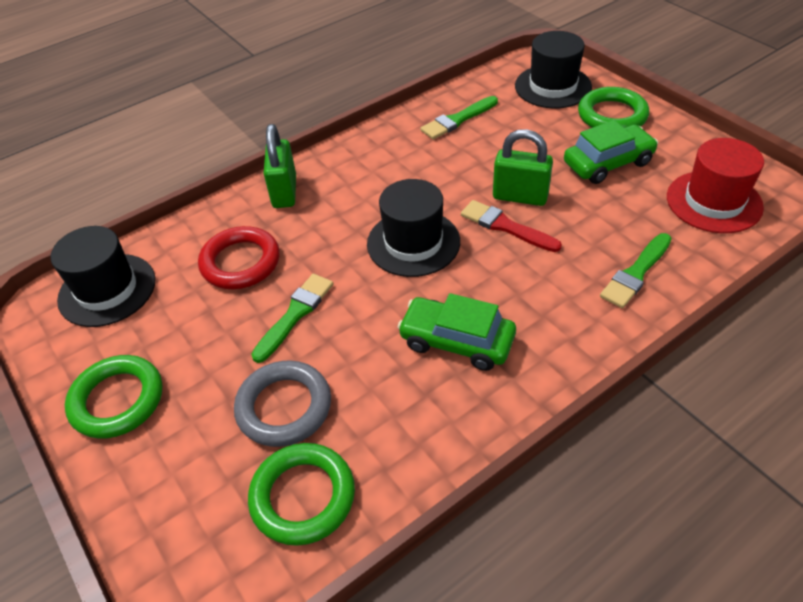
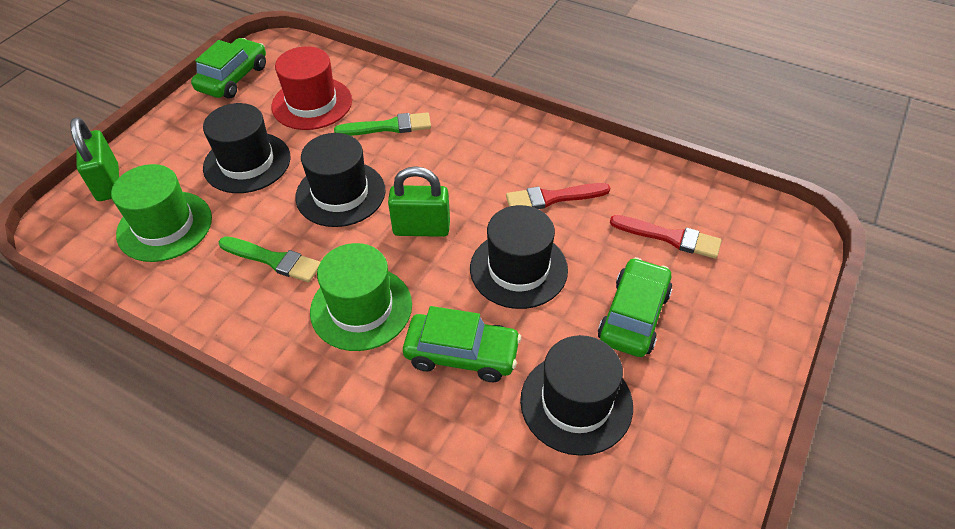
black hat: 3 -> 4
green brush: 3 -> 2
green car: 2 -> 3
green hat: 0 -> 2
green ring: 3 -> 0
grey ring: 1 -> 0
red brush: 1 -> 2
red ring: 1 -> 0

